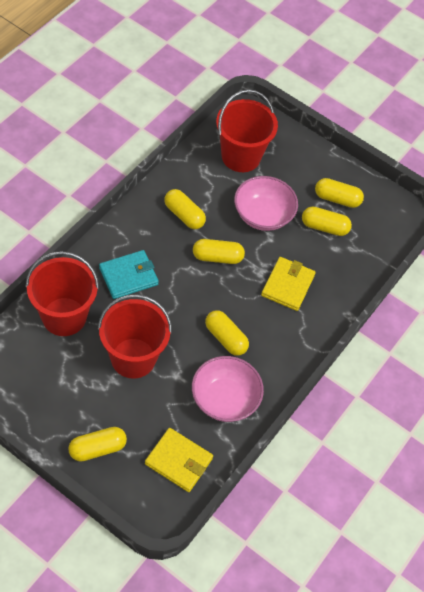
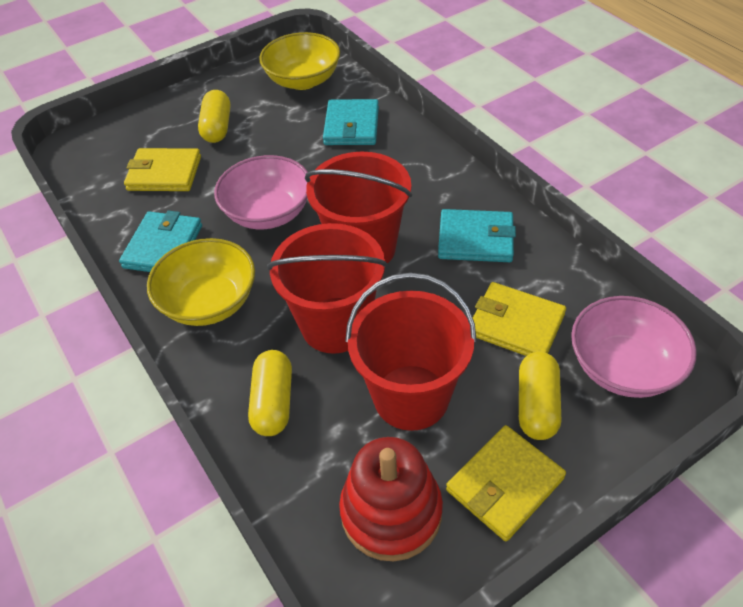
red stacking toy: 0 -> 1
turquoise wallet: 1 -> 3
yellow bowl: 0 -> 2
yellow capsule: 6 -> 3
yellow wallet: 2 -> 3

